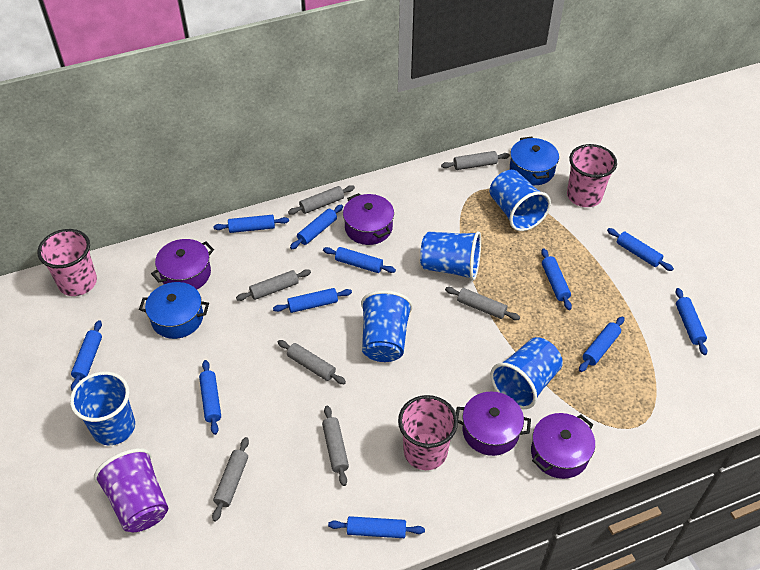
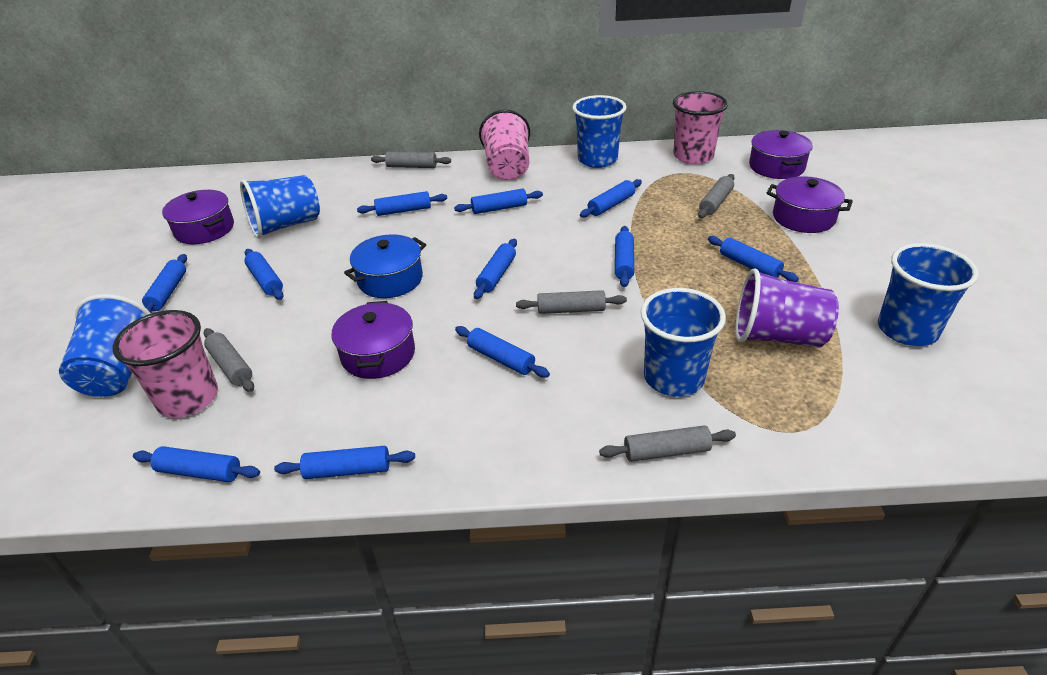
blue pot: 2 -> 1
grey rolling pin: 7 -> 5

